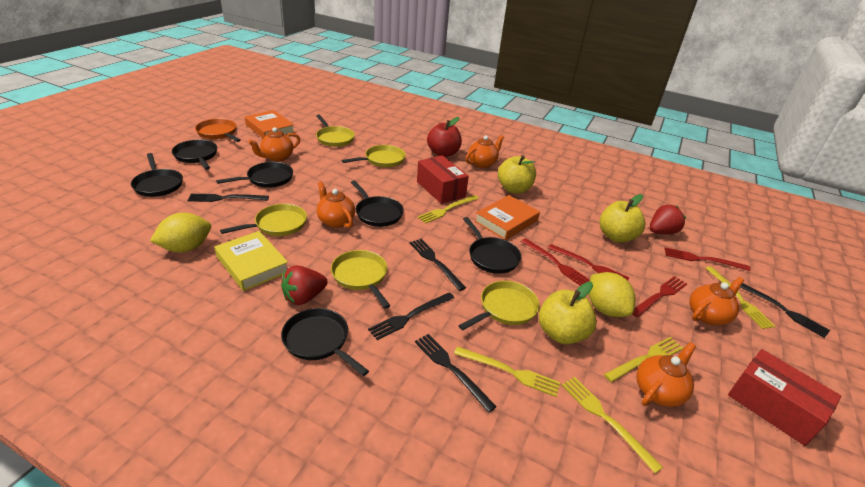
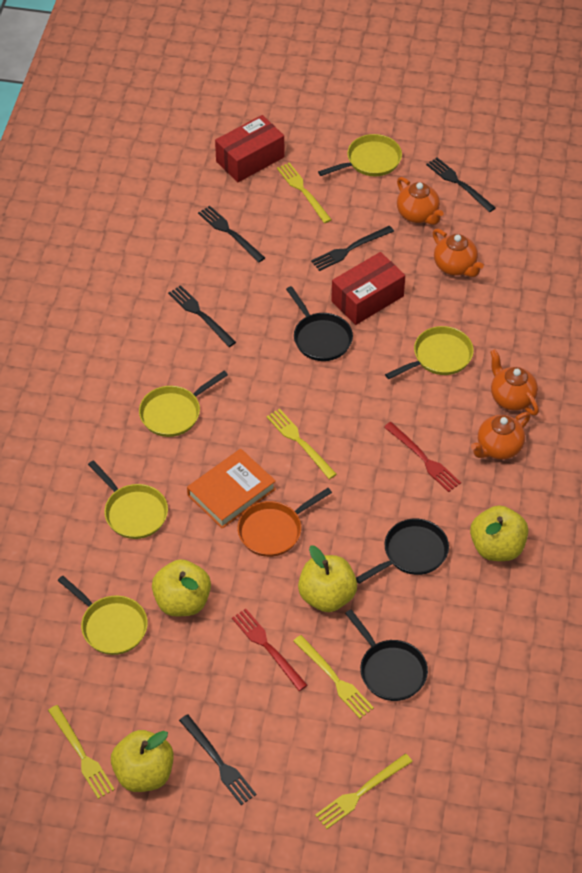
black pan: 6 -> 3
orange book: 2 -> 1
orange teapot: 5 -> 4
red apple: 1 -> 0
red fork: 4 -> 2
red strawberry: 2 -> 0
yellow apple: 3 -> 4
yellow book: 1 -> 0
yellow lemon: 2 -> 0

